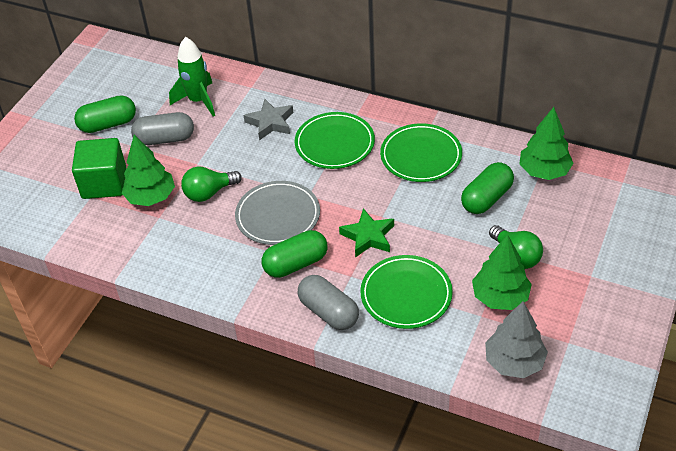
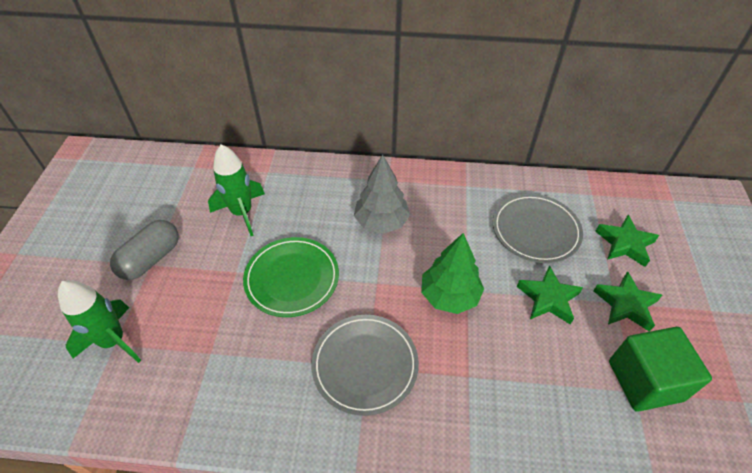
green capsule: 3 -> 0
green light bulb: 2 -> 0
green plate: 3 -> 1
green rocket: 1 -> 2
green star: 1 -> 3
green tree: 3 -> 1
grey capsule: 2 -> 1
grey plate: 1 -> 2
grey star: 1 -> 0

